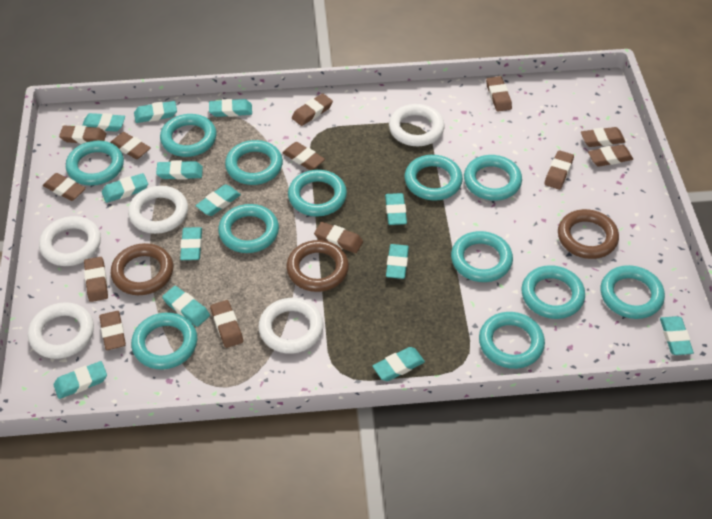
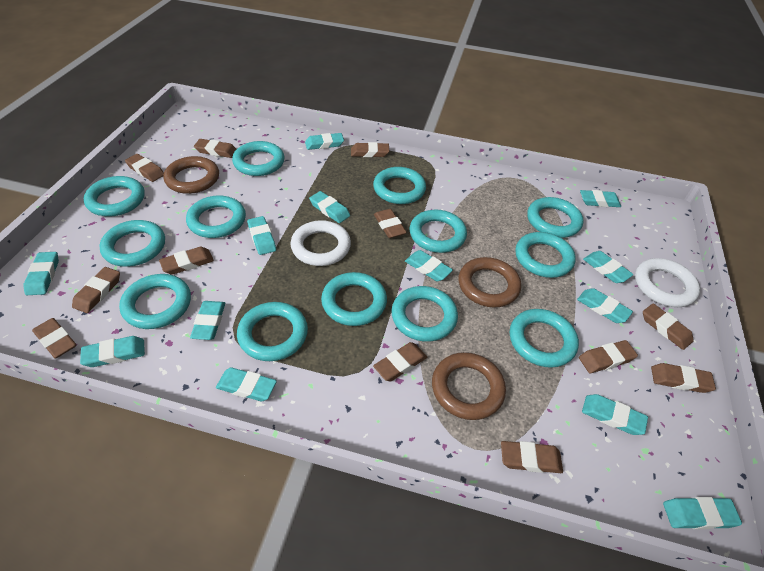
brown eraser: 13 -> 12
turquoise ring: 12 -> 13
white ring: 5 -> 2

